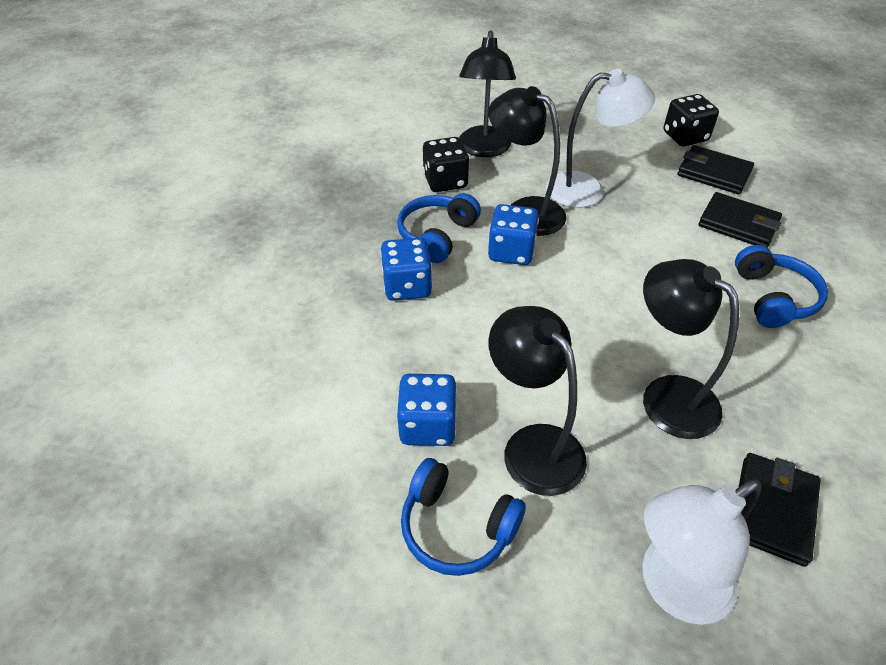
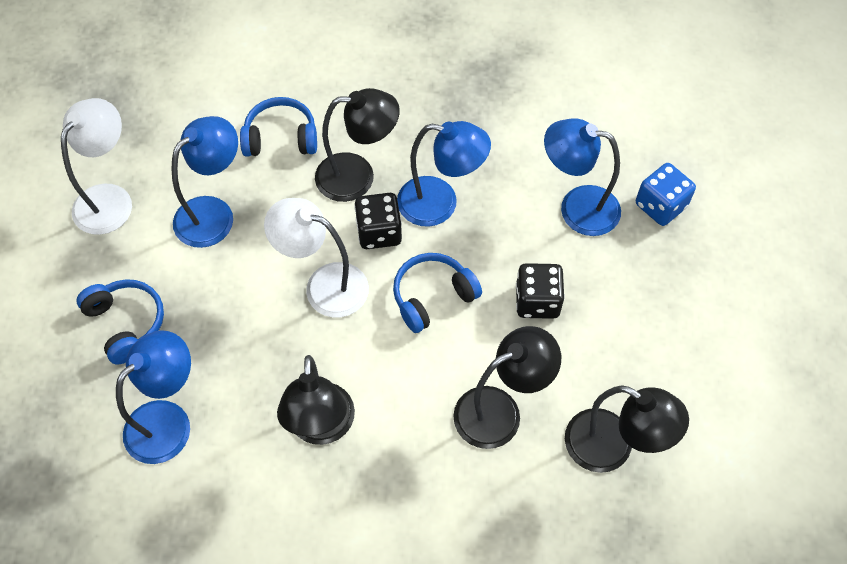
black wallet: 3 -> 0
blue dice: 3 -> 1
blue lamp: 0 -> 4

